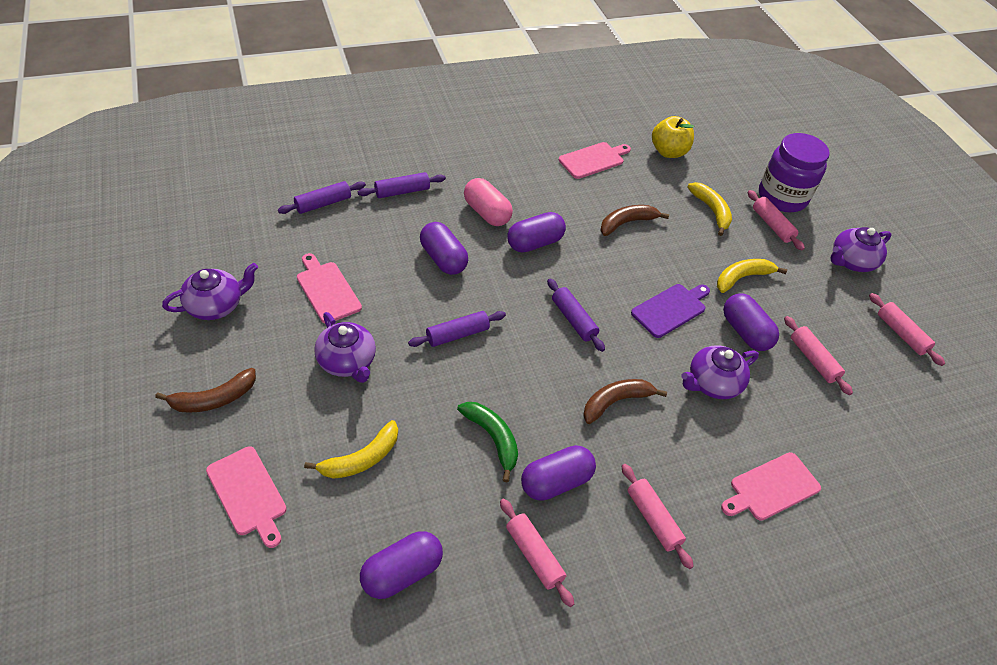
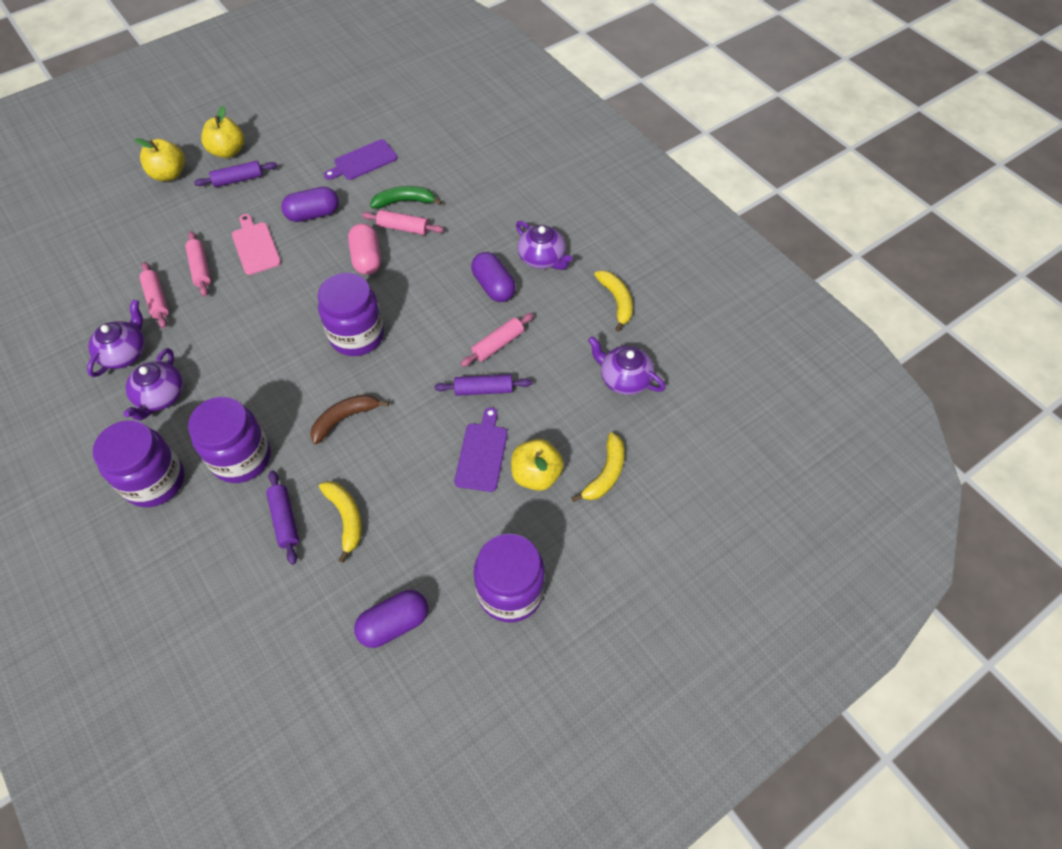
brown banana: 3 -> 1
pink cutting board: 4 -> 1
pink rolling pin: 5 -> 4
purple capsule: 5 -> 3
purple cutting board: 1 -> 2
purple jar: 1 -> 4
purple rolling pin: 4 -> 3
yellow apple: 1 -> 3

